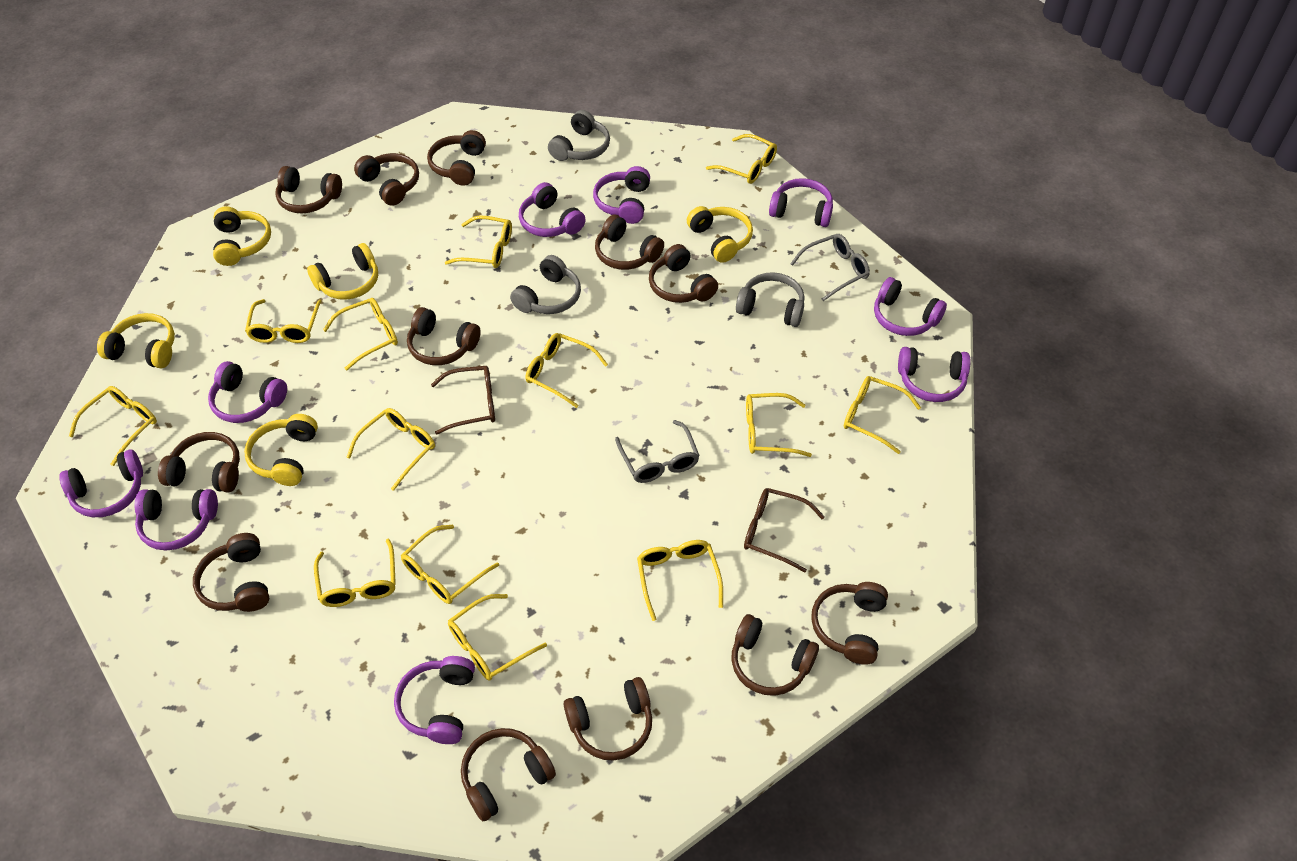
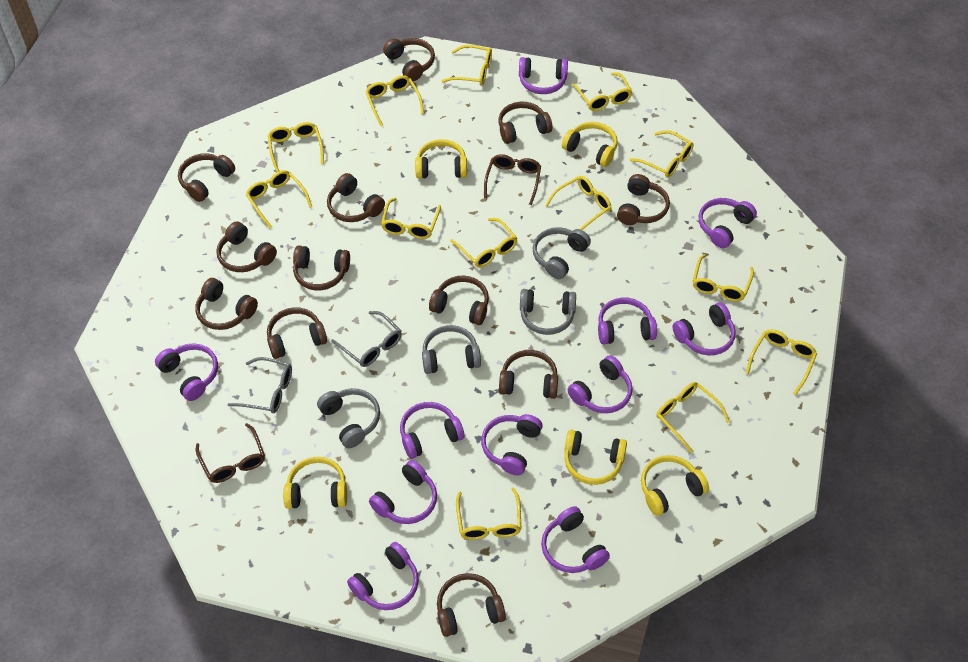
grey headphones: 3 -> 4
purple headphones: 9 -> 11

